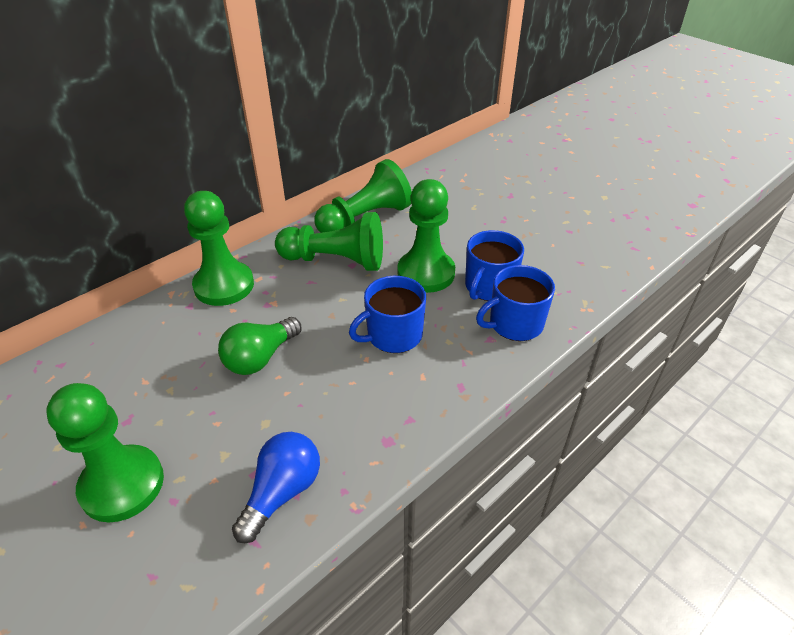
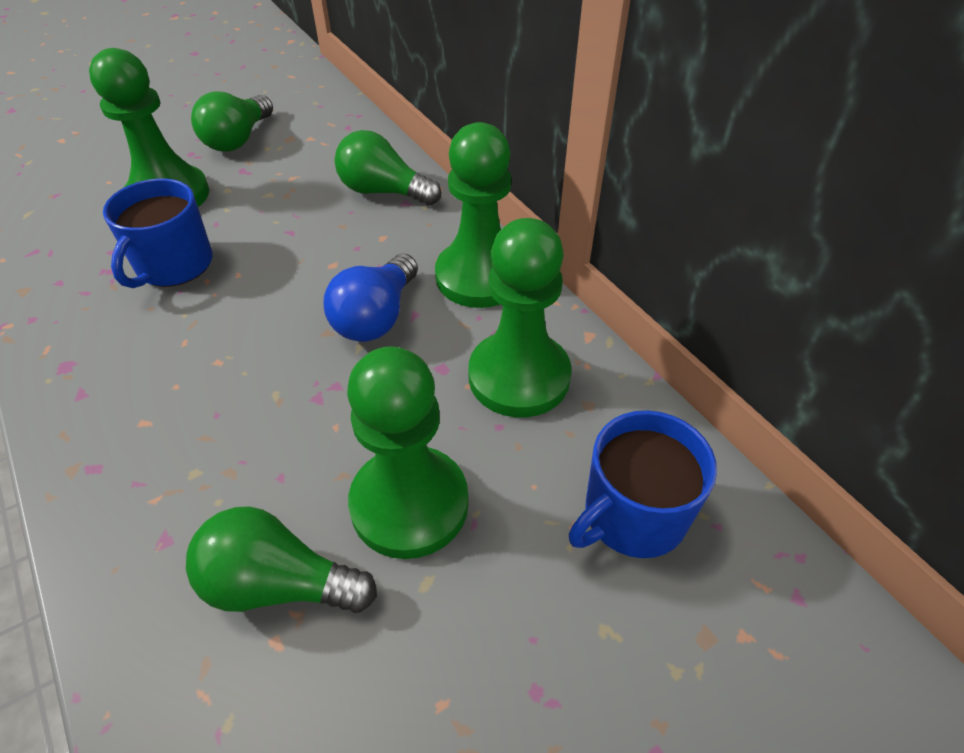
blue mug: 3 -> 2
green light bulb: 1 -> 3
green pawn: 5 -> 4

